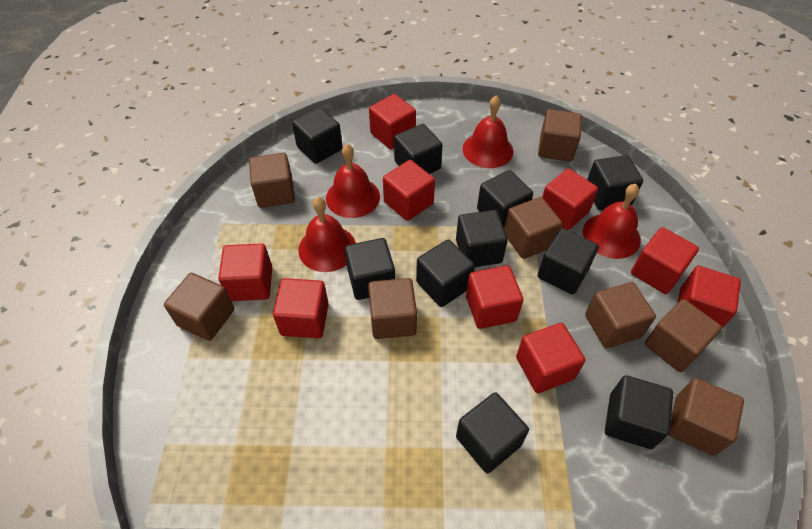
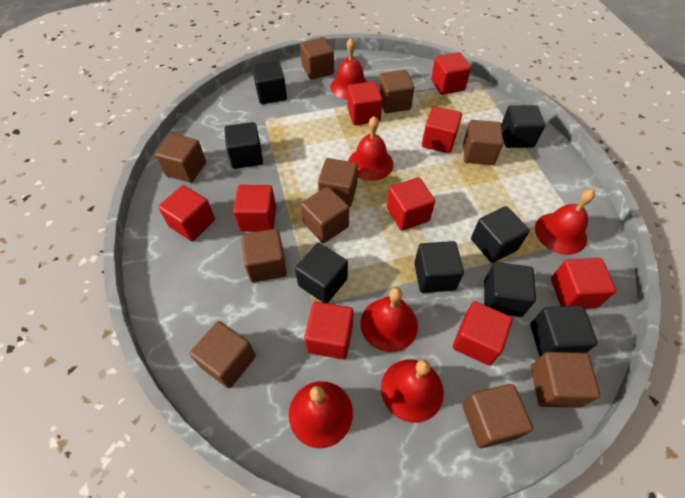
black cube: 10 -> 8
brown cube: 8 -> 10
red bell: 4 -> 6

